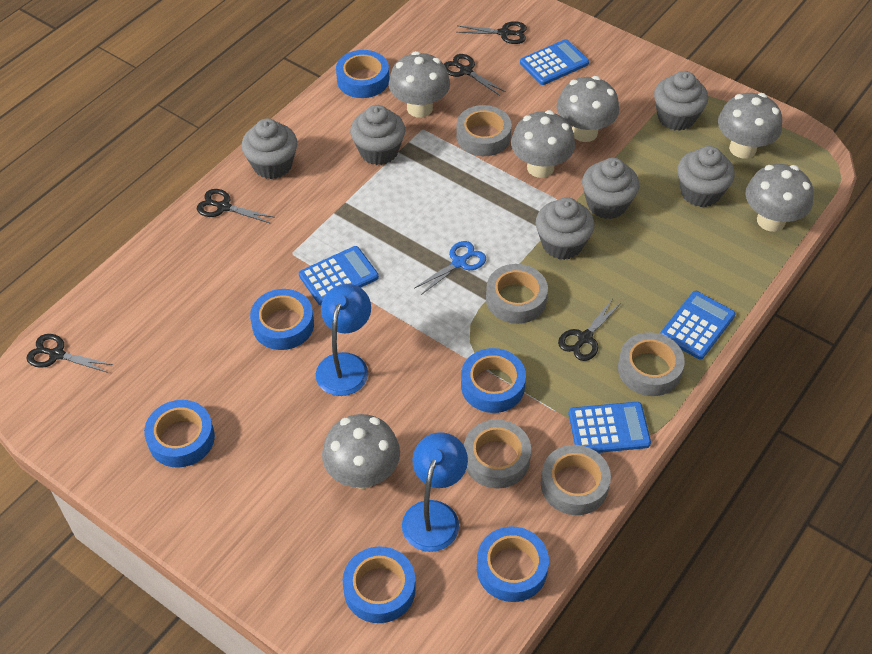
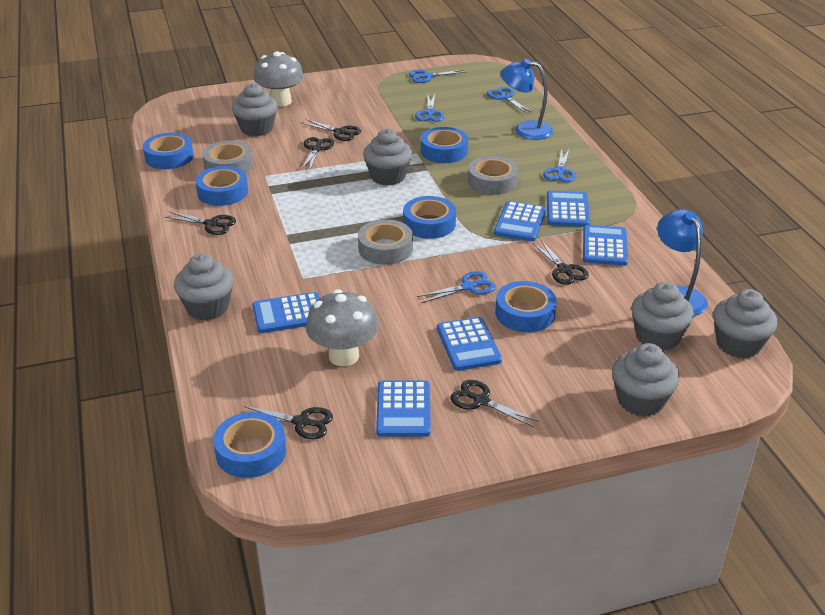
black scissors: 5 -> 6
blue calculator: 4 -> 6
blue scissors: 1 -> 5
grey mushroom: 6 -> 2
grey tape: 5 -> 3

